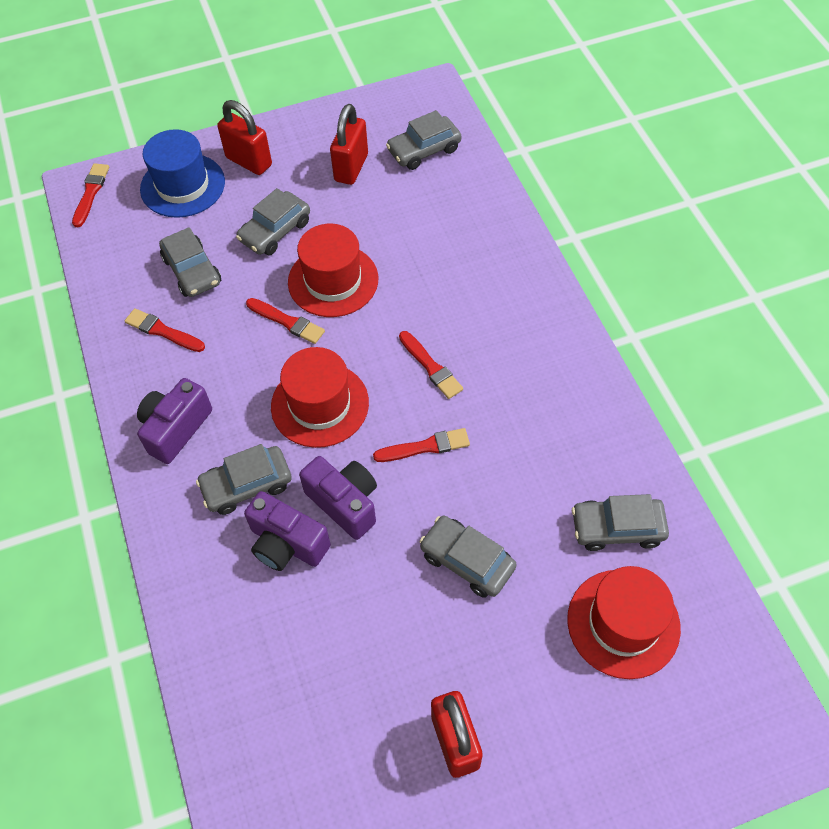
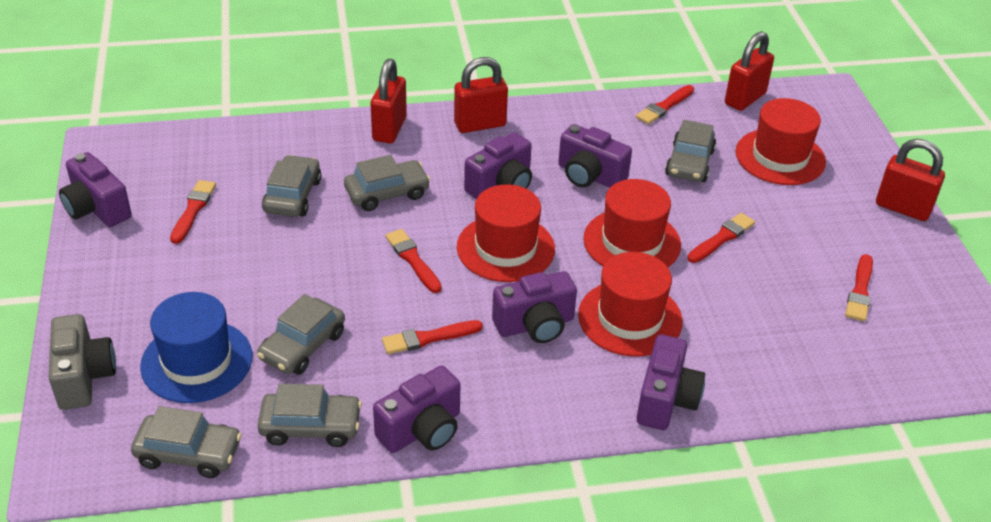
grey camera: 0 -> 1
purple camera: 3 -> 6
red brush: 5 -> 6
red hat: 3 -> 4
red padlock: 3 -> 4

